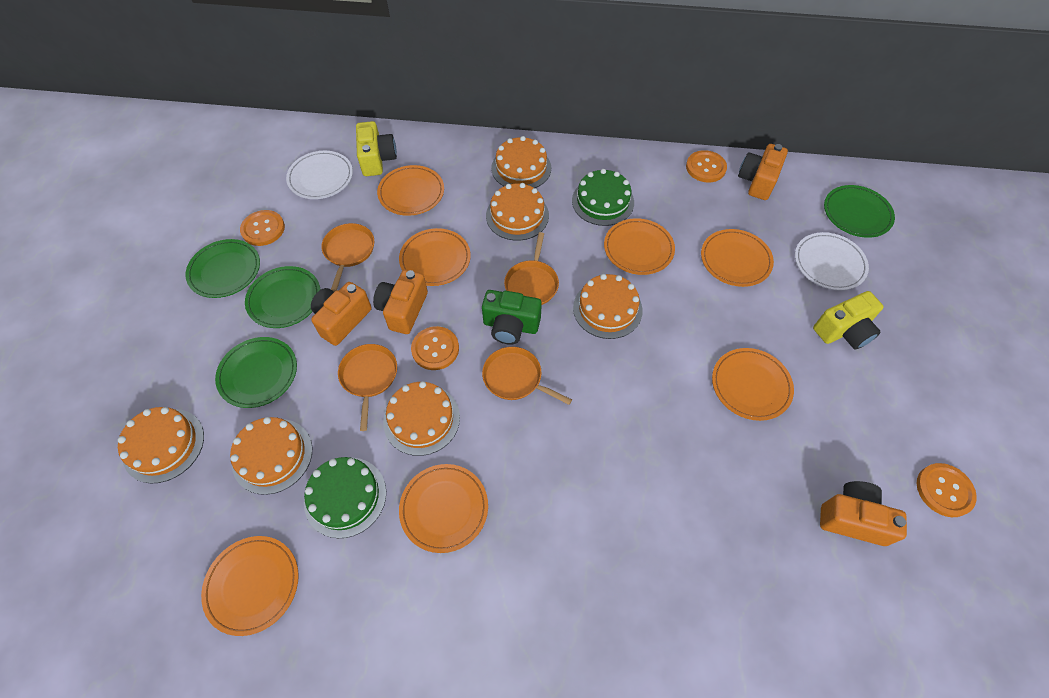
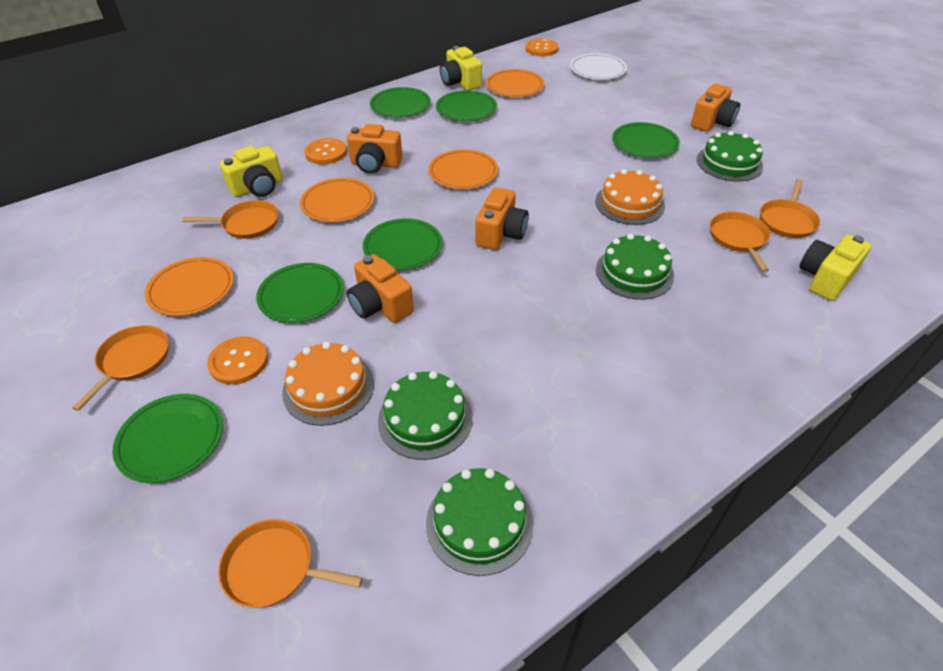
green cake: 2 -> 4
green camera: 1 -> 0
green plate: 4 -> 6
orange button: 4 -> 3
orange cake: 6 -> 2
orange pan: 4 -> 5
orange plate: 7 -> 4
white plate: 2 -> 1
yellow camera: 2 -> 3

